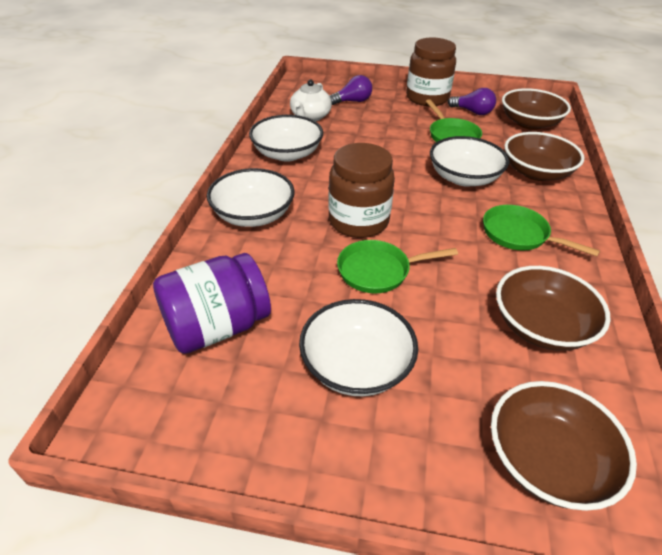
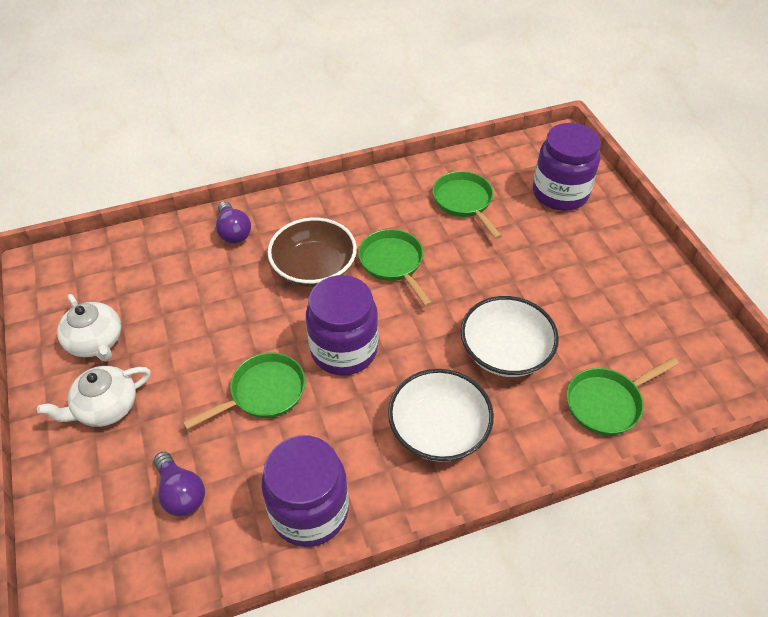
brown bowl: 4 -> 1
brown jar: 2 -> 0
green pan: 3 -> 4
purple jar: 1 -> 3
white bowl: 4 -> 2
white teapot: 1 -> 2

